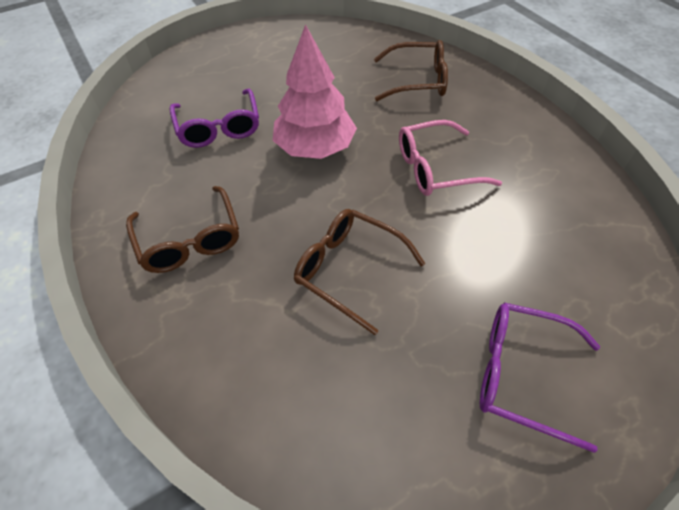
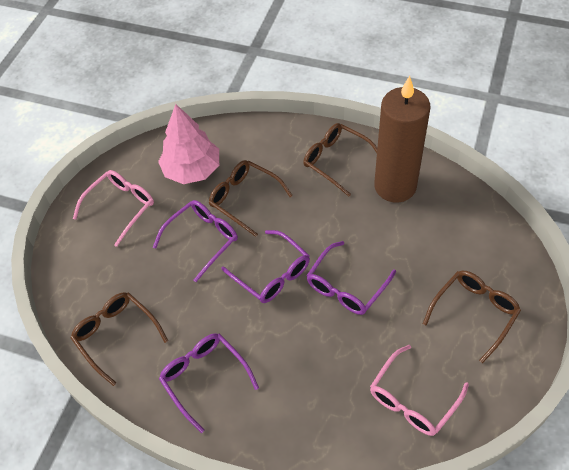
brown candle: 0 -> 1
brown glasses: 3 -> 4
pink glasses: 1 -> 2
purple glasses: 2 -> 4

